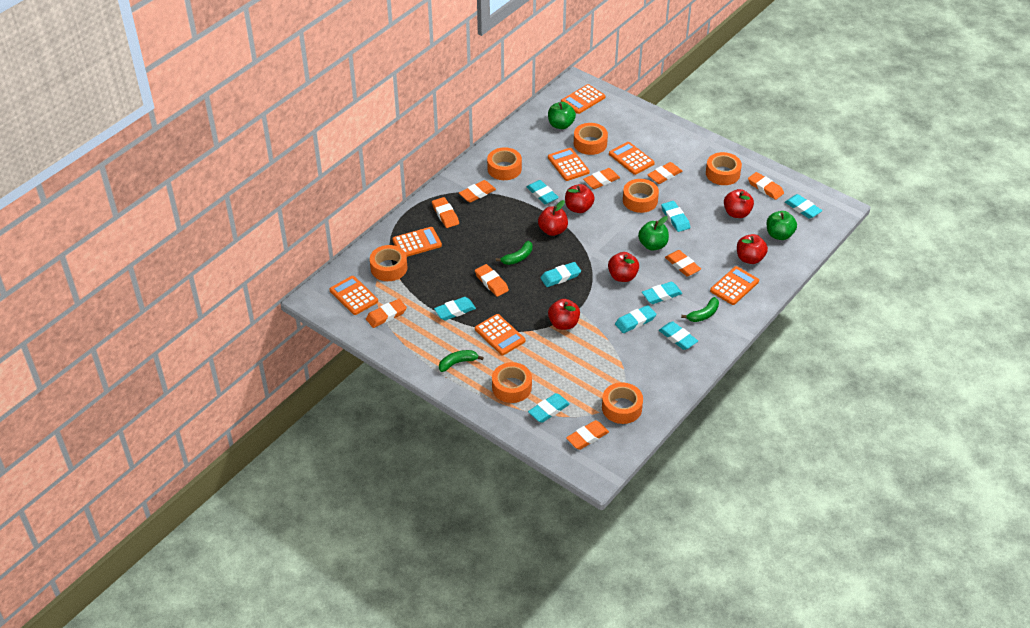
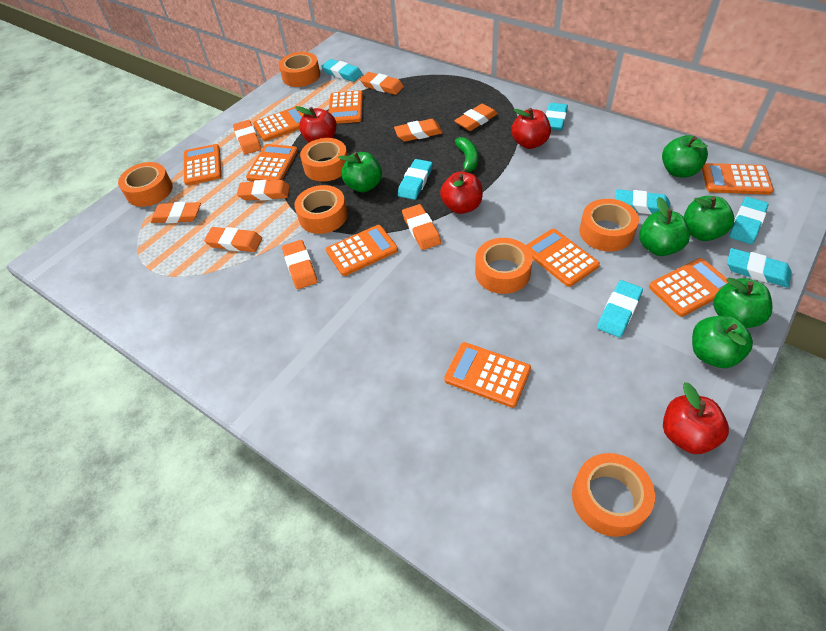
green apple: 3 -> 6
green banana: 3 -> 1
orange calculator: 7 -> 9
red apple: 6 -> 4
turquoise eraser: 9 -> 7

